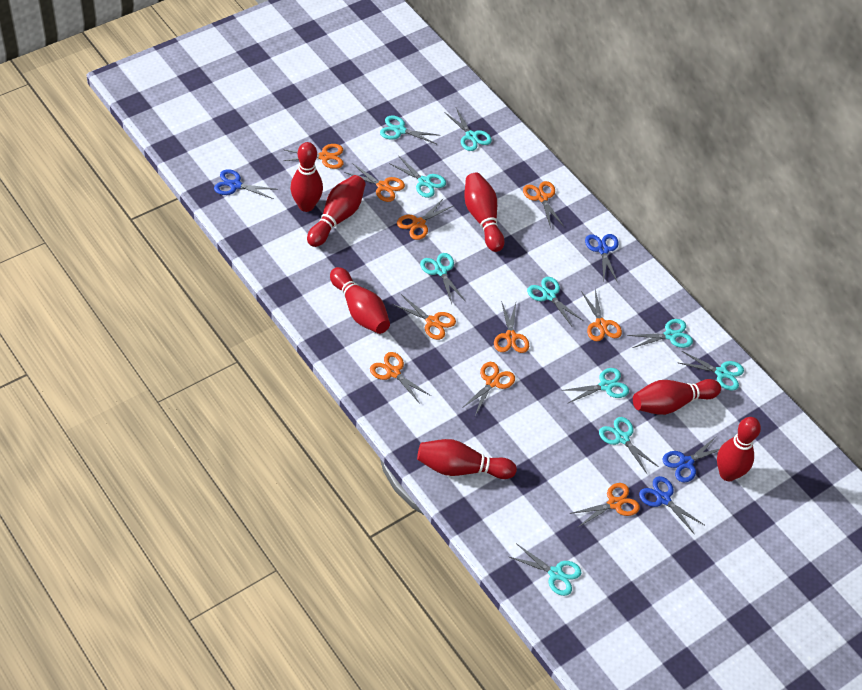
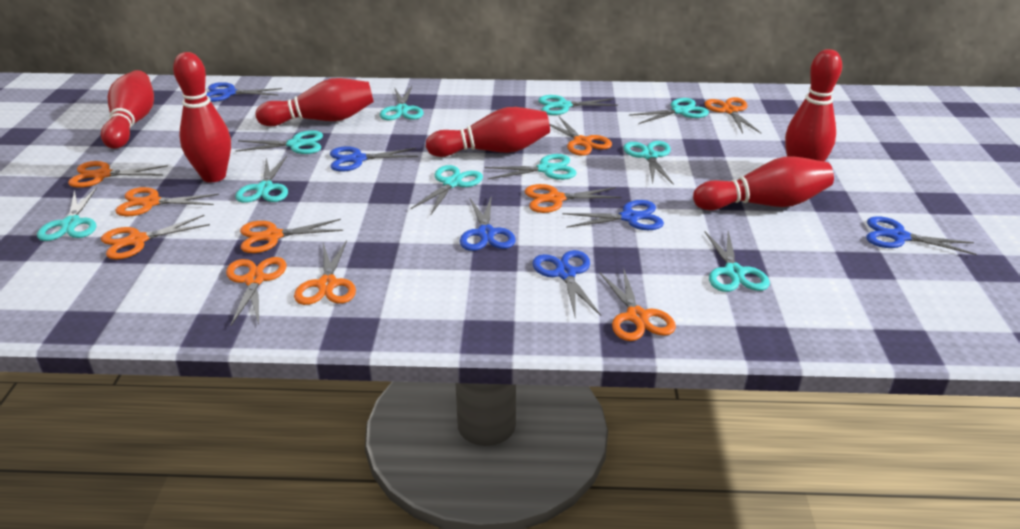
blue scissors: 4 -> 6
red bowling pin: 7 -> 6

